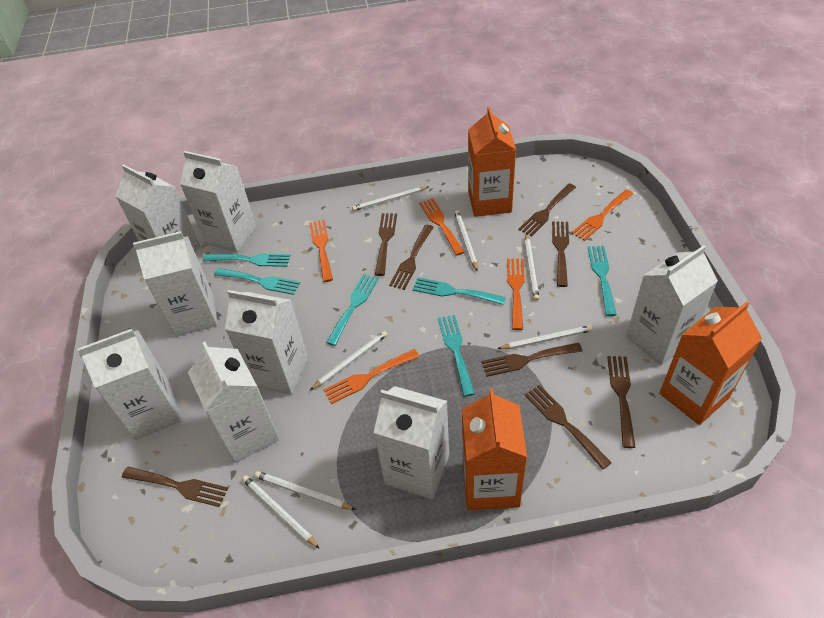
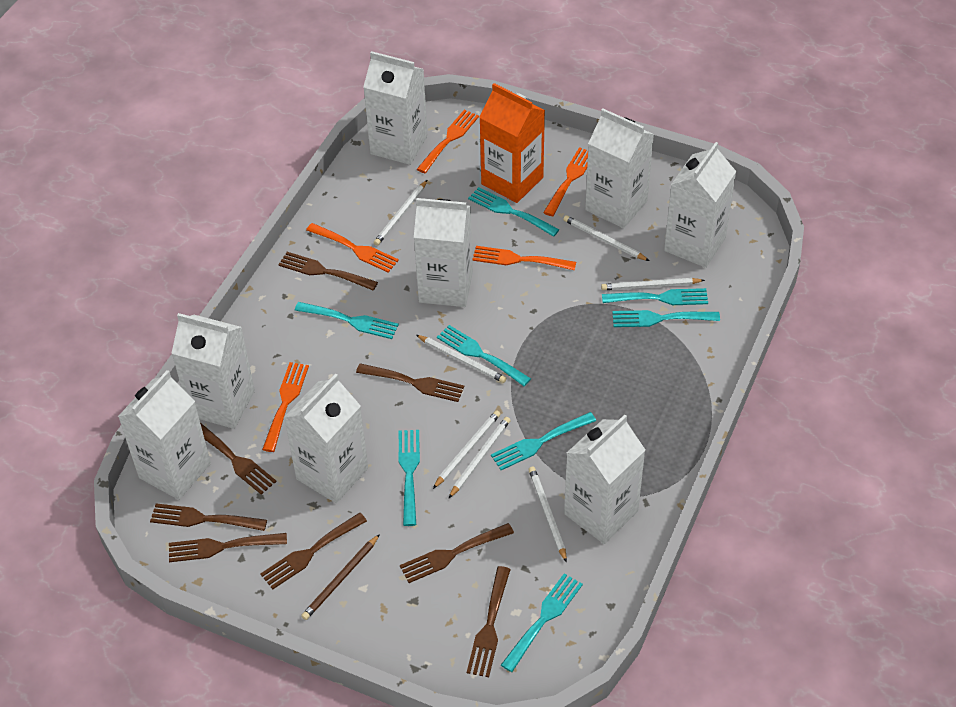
brown pencil: 0 -> 1
orange carton: 3 -> 1
turquoise fork: 6 -> 8

